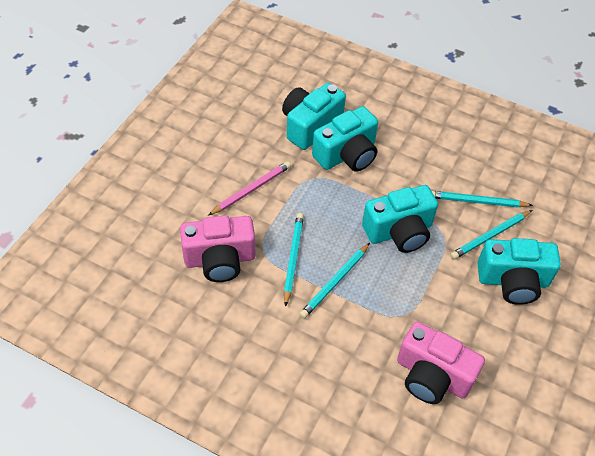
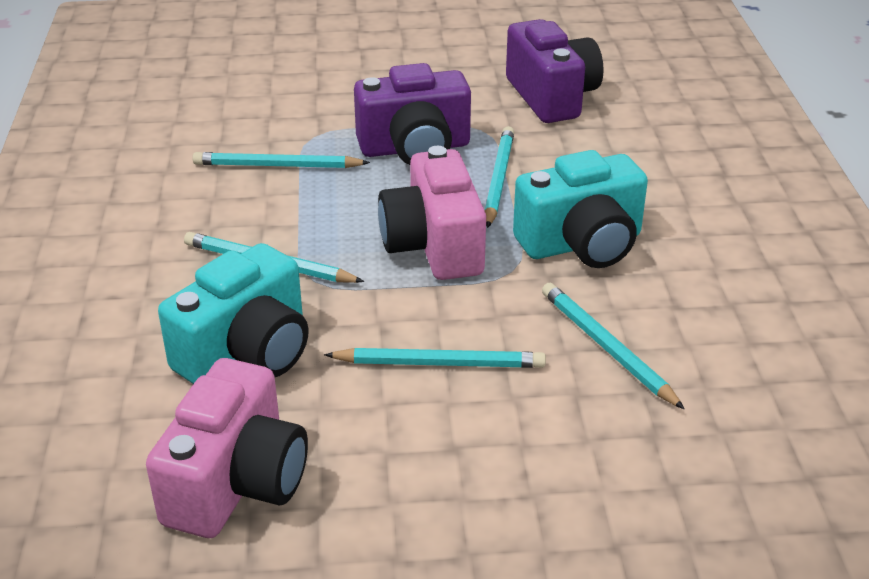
pink pencil: 1 -> 0
purple camera: 0 -> 2
turquoise camera: 4 -> 2
turquoise pencil: 4 -> 5

